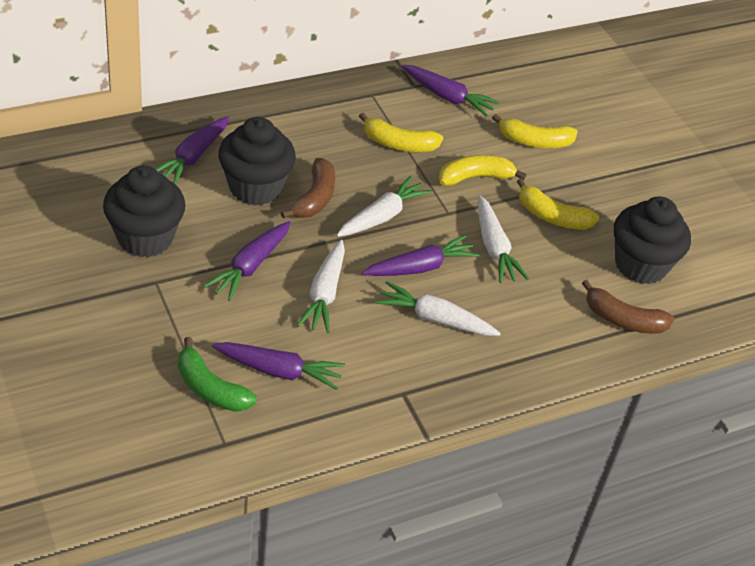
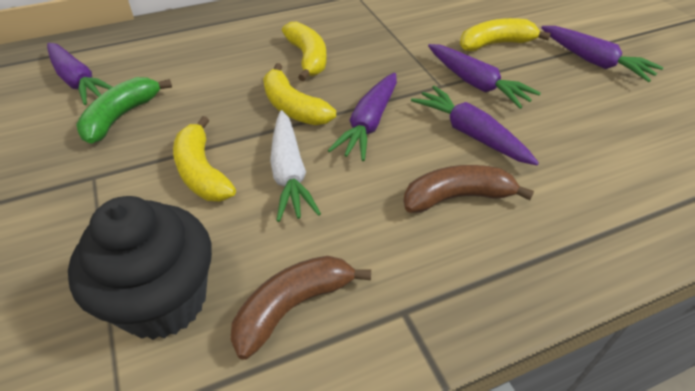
black cupcake: 3 -> 1
white carrot: 4 -> 1

